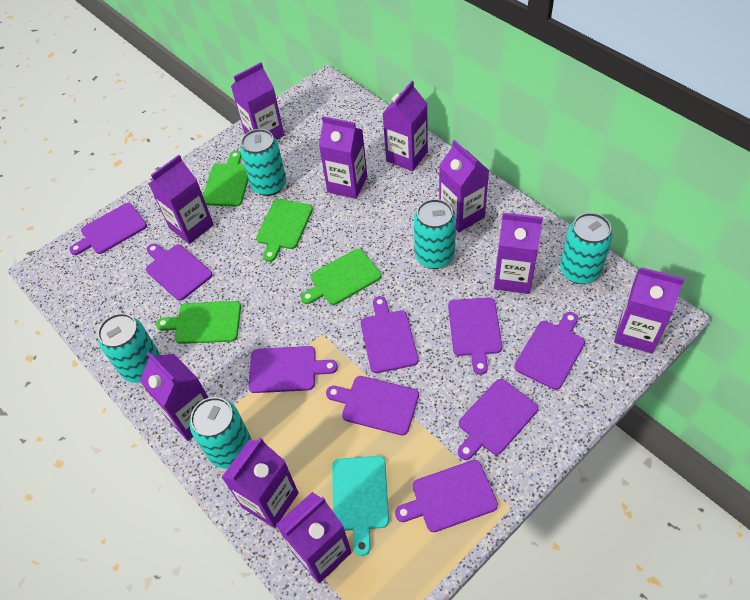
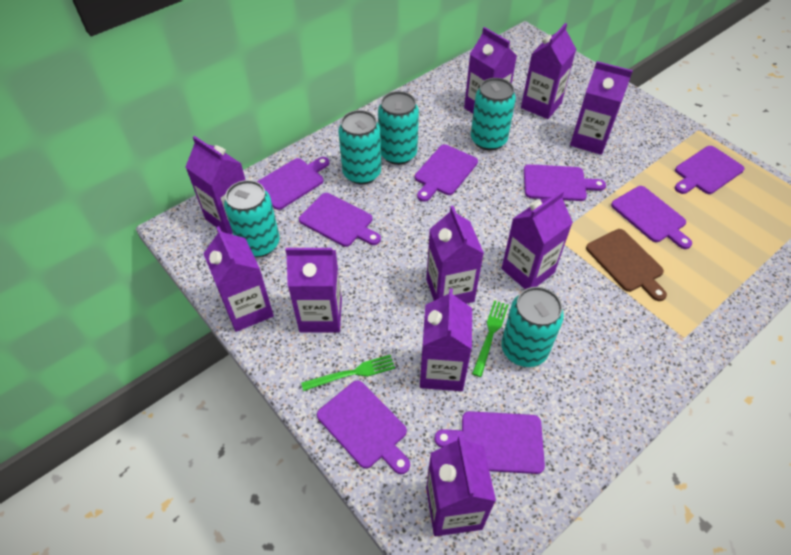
brown cutting board: 0 -> 1
green cutting board: 4 -> 0
green fork: 0 -> 2
purple cutting board: 9 -> 8
turquoise cutting board: 1 -> 0

